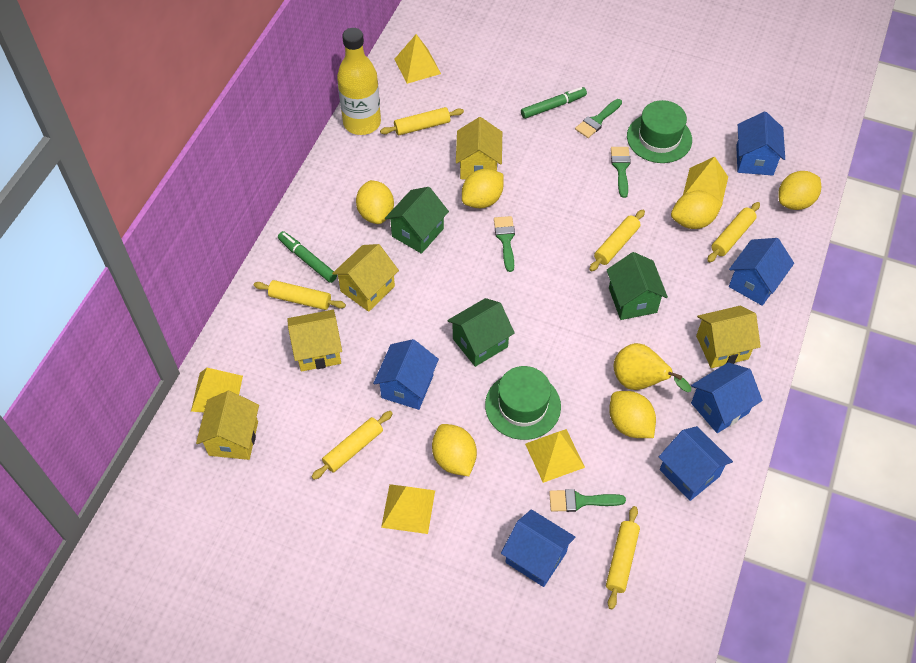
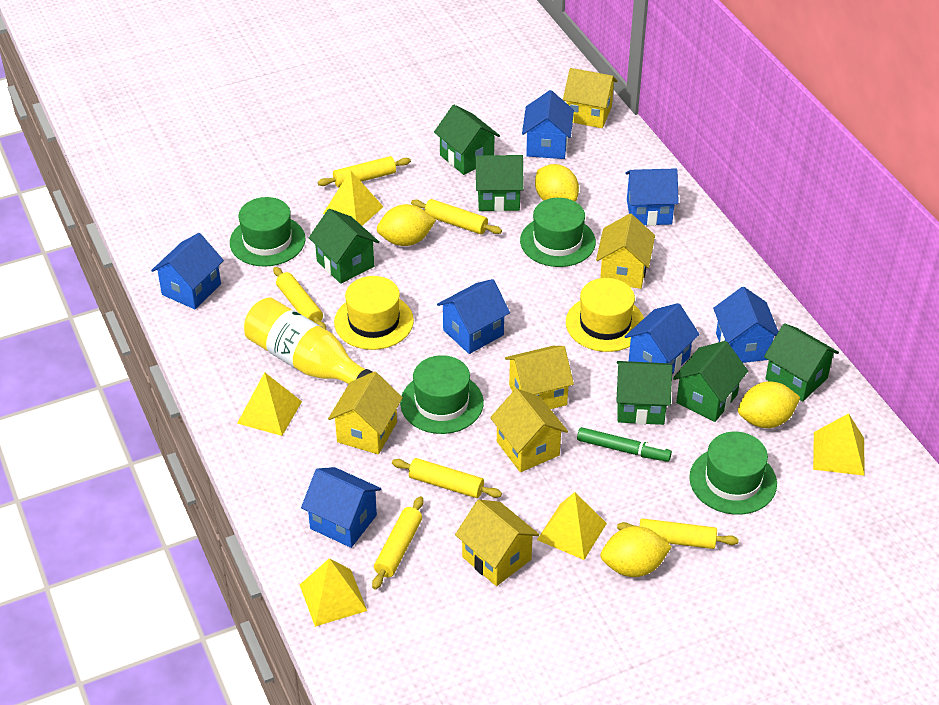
blue house: 6 -> 7
green brush: 4 -> 0
green hat: 2 -> 4
green house: 3 -> 6
green marker: 2 -> 1
yellow hat: 0 -> 2
yellow house: 5 -> 6
yellow lemon: 6 -> 4
yellow pear: 1 -> 0

